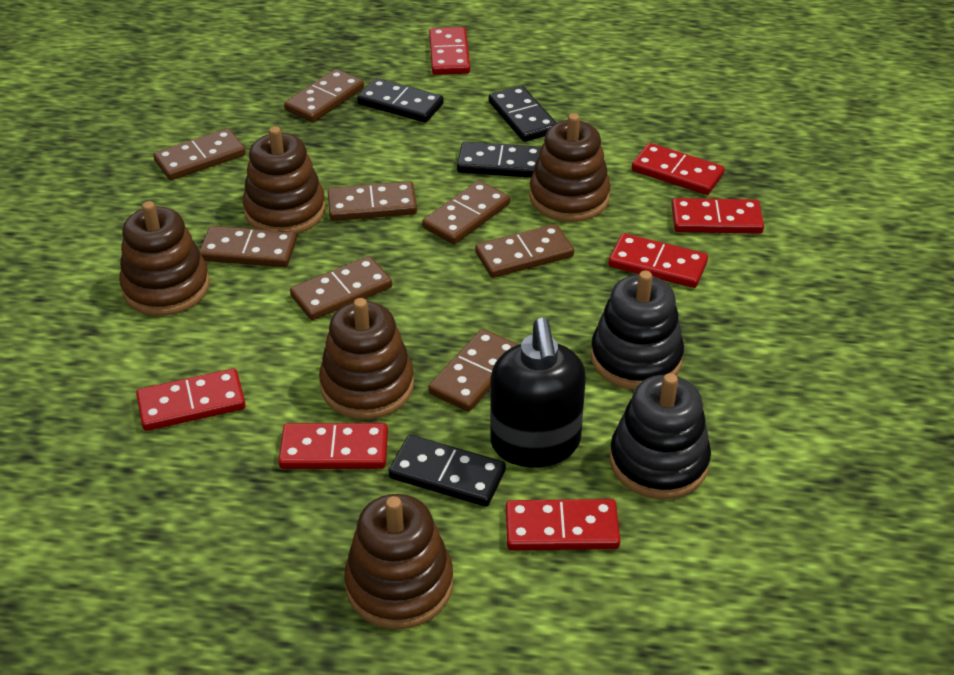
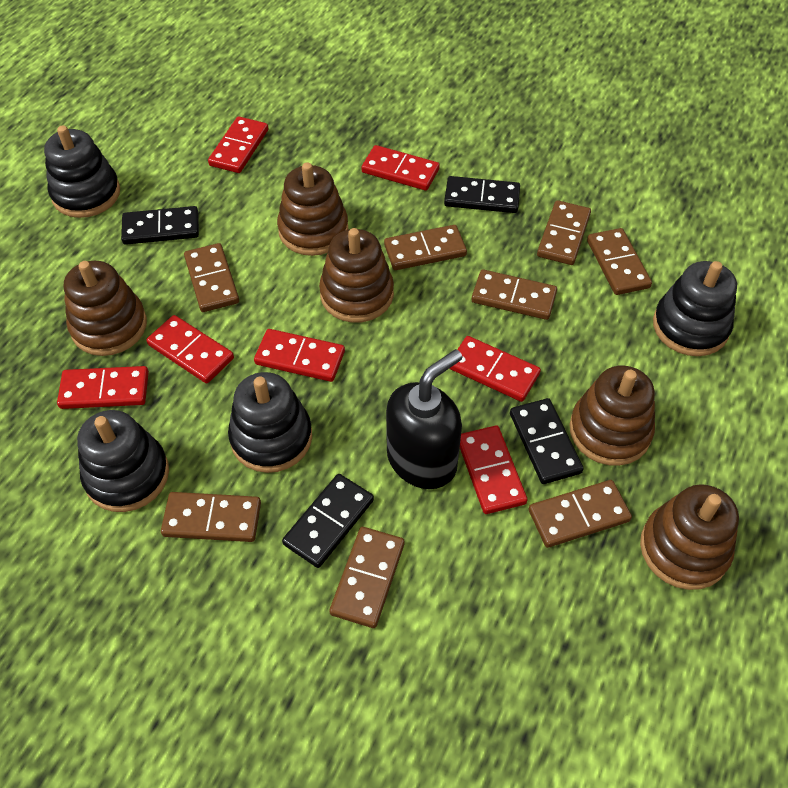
black stacking toy: 2 -> 4

